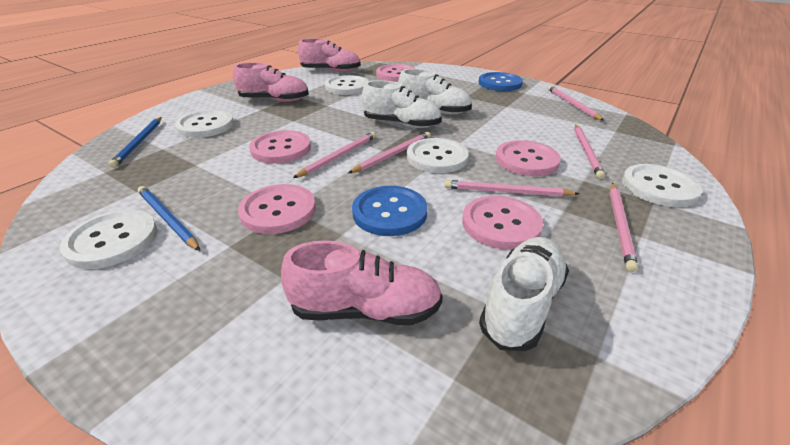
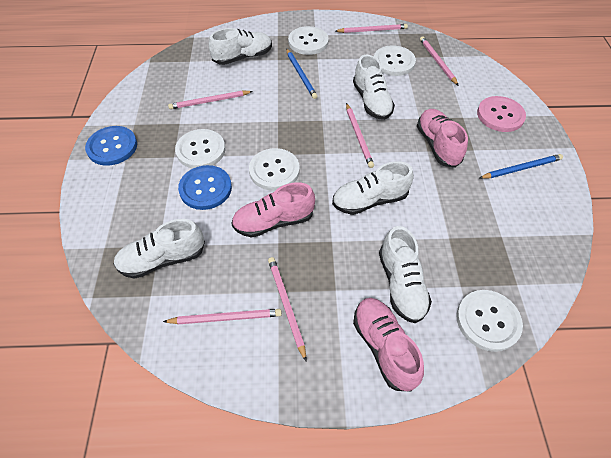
pink button: 5 -> 1
white shoe: 3 -> 5

